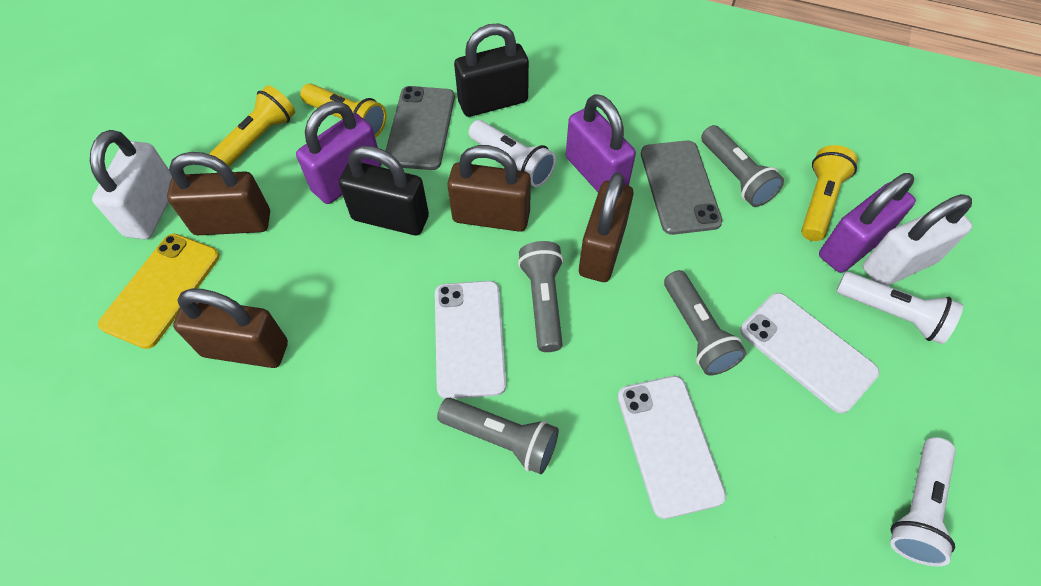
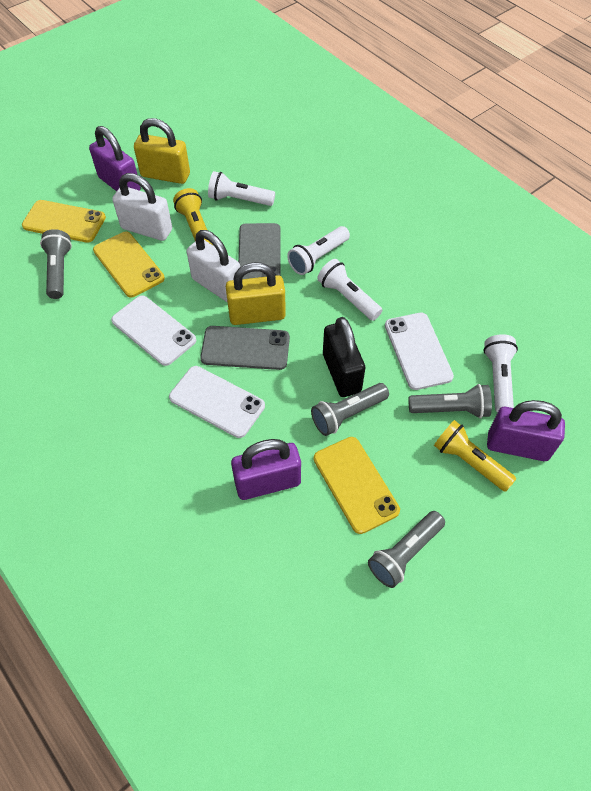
black padlock: 2 -> 1
brown padlock: 4 -> 0
white flashlight: 3 -> 4
yellow flashlight: 3 -> 2
yellow padlock: 0 -> 2
yellow phone: 1 -> 3

